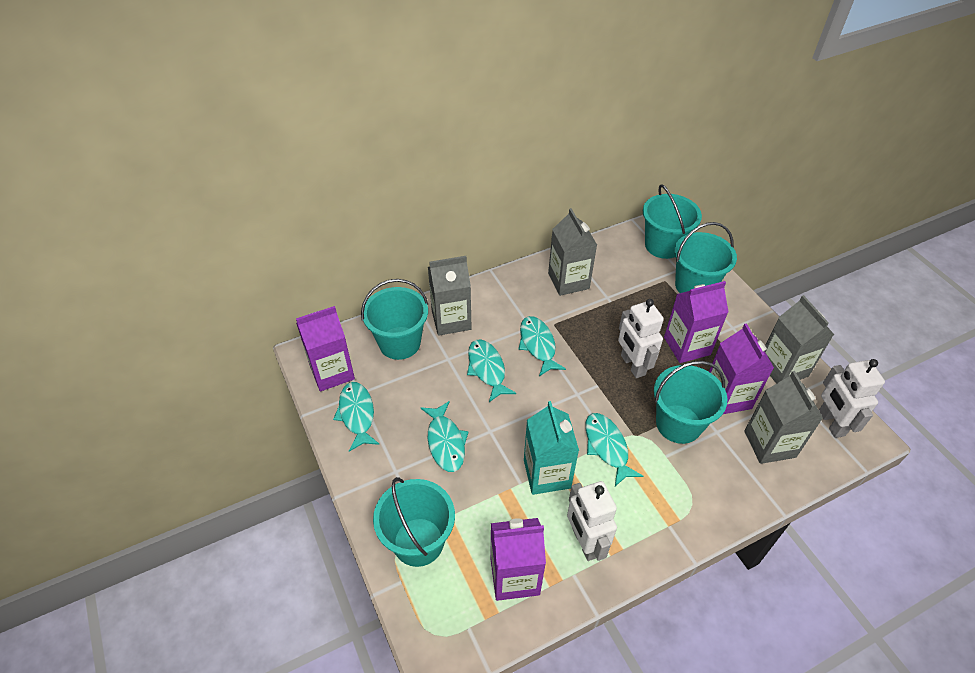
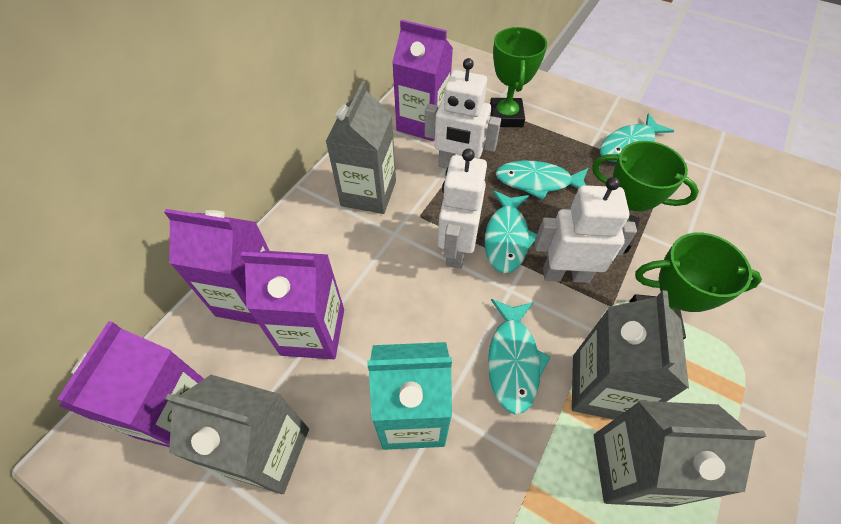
green trophy: 0 -> 3
turquoise bucket: 5 -> 0
turquoise fish: 5 -> 4

